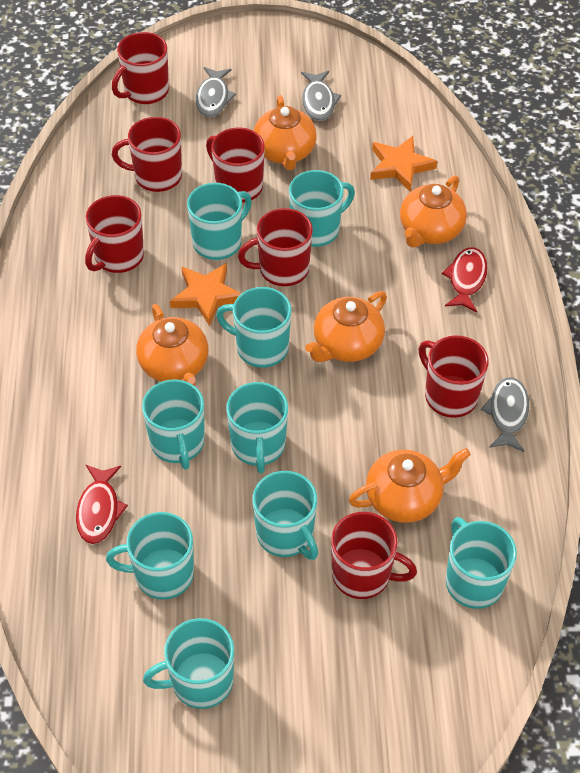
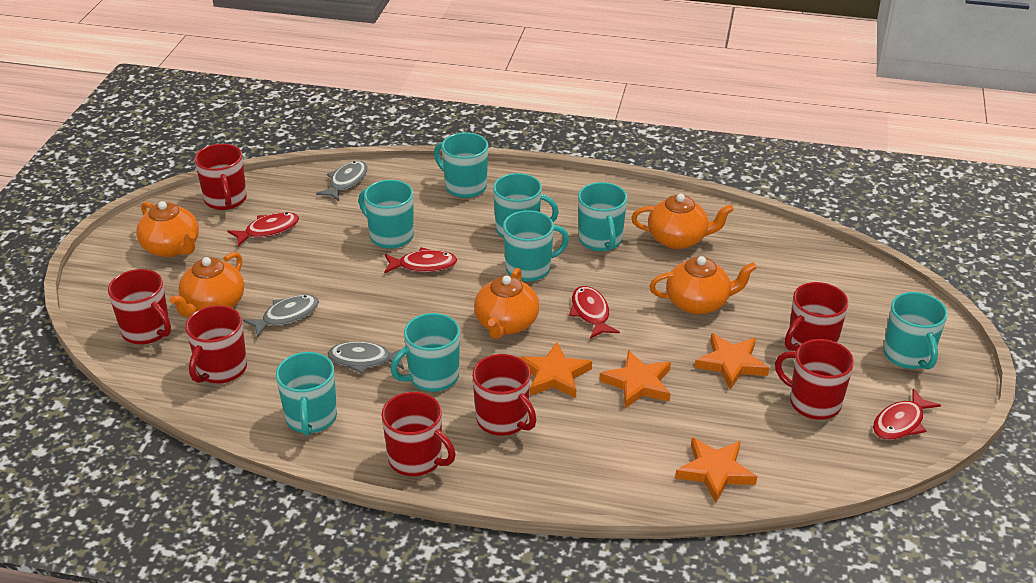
orange star: 2 -> 4
red fish: 2 -> 4
turquoise mug: 9 -> 8

